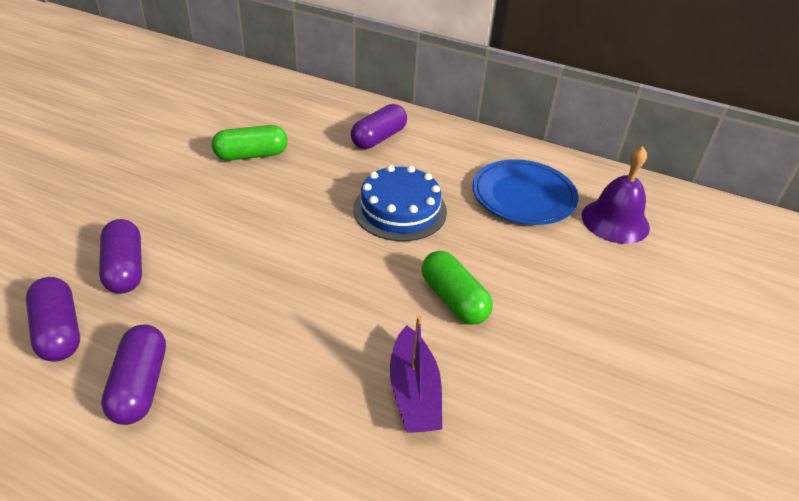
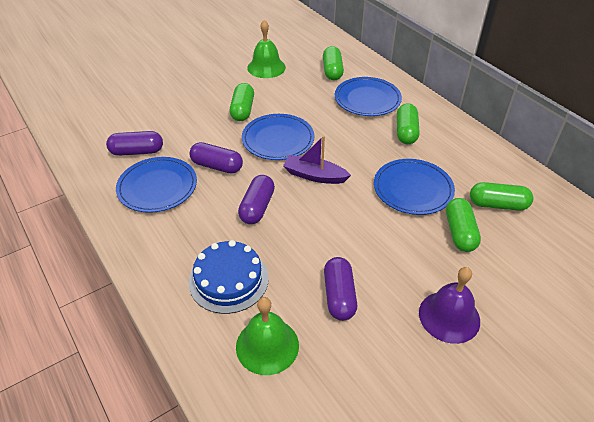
blue plate: 1 -> 4
green bell: 0 -> 2
green capsule: 2 -> 5

